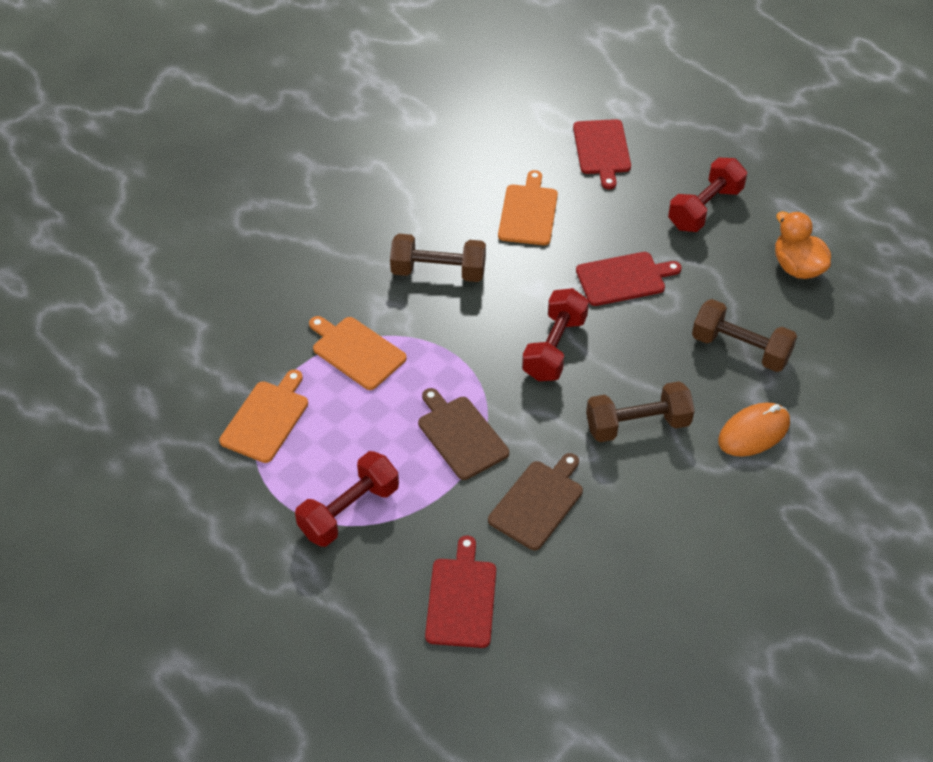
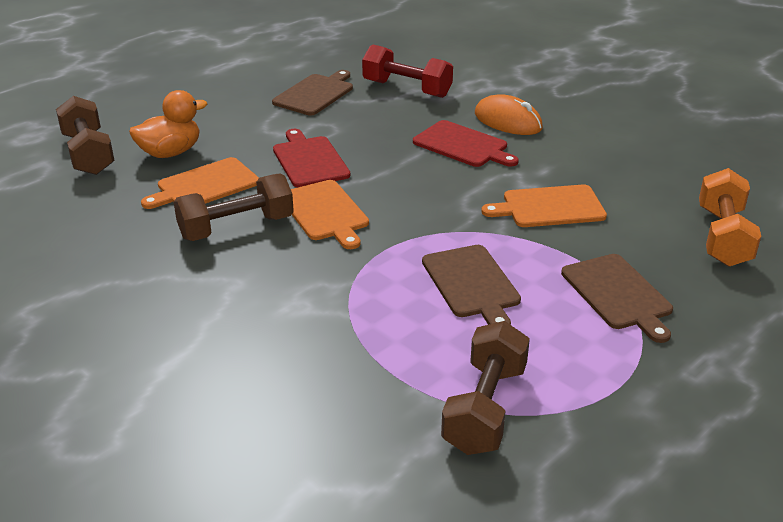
brown cutting board: 2 -> 3
orange dumbbell: 0 -> 1
red cutting board: 3 -> 2
red dumbbell: 3 -> 1

